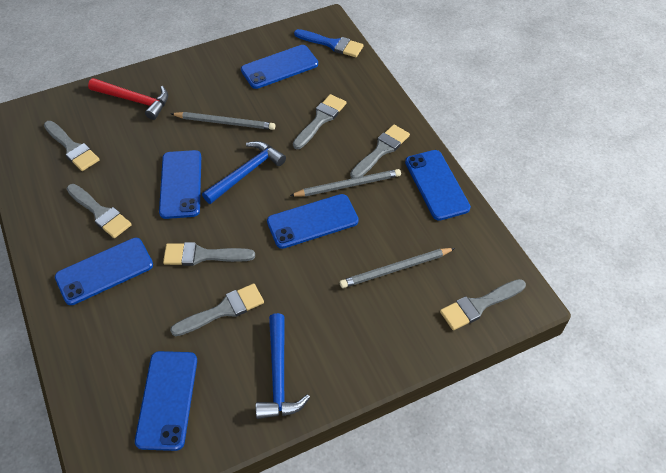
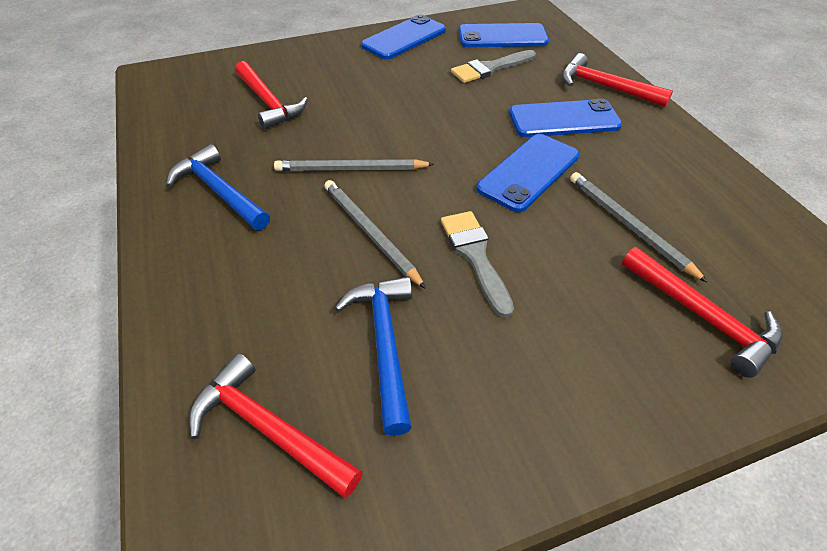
blue brush: 1 -> 0
blue phone: 6 -> 4
grey brush: 7 -> 2
red hammer: 1 -> 4

